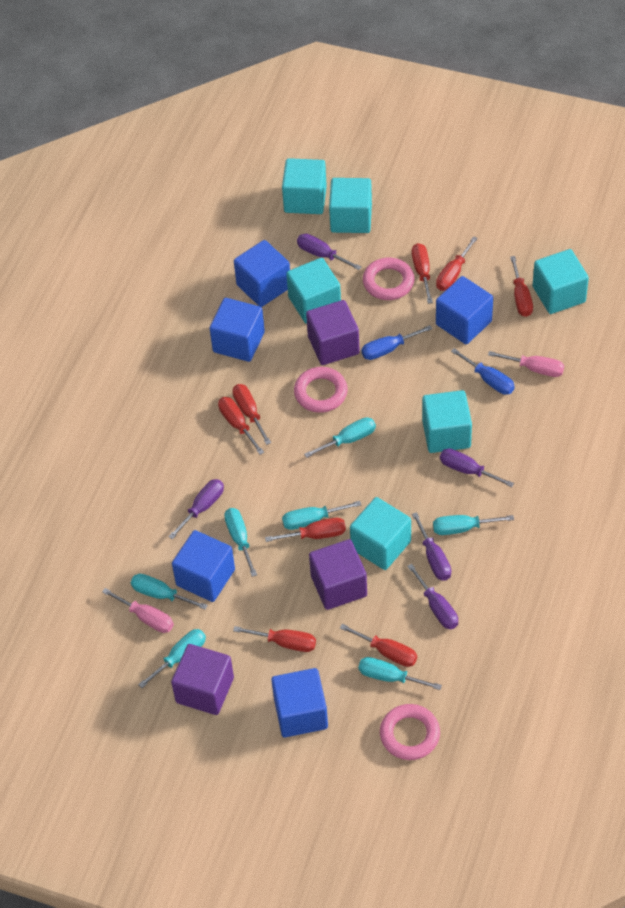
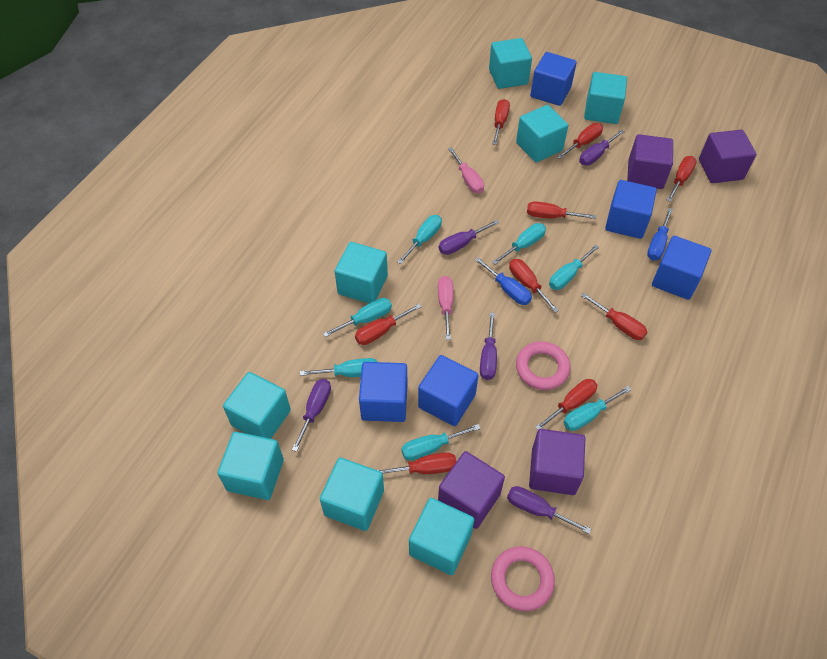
pink ring: 3 -> 2
purple cube: 3 -> 4
red screwdriver: 8 -> 9
turquoise cube: 6 -> 8

